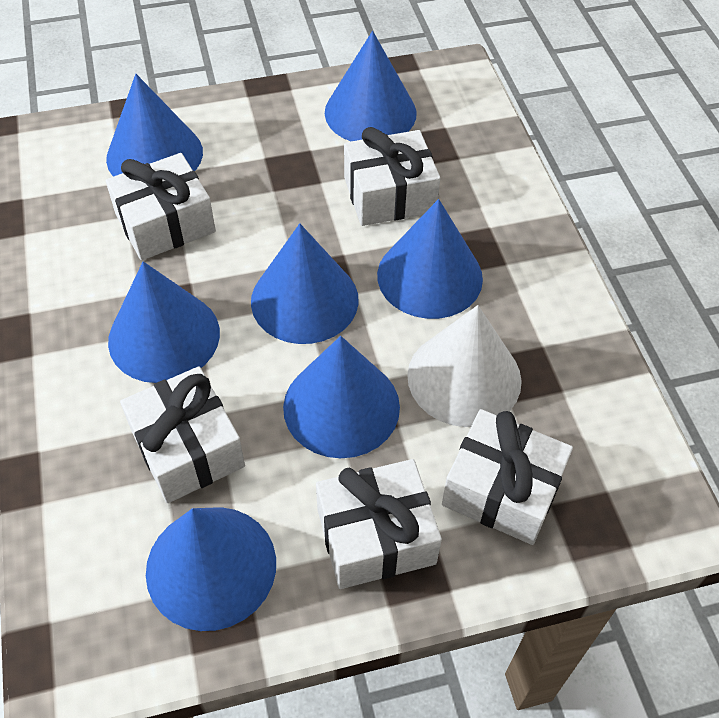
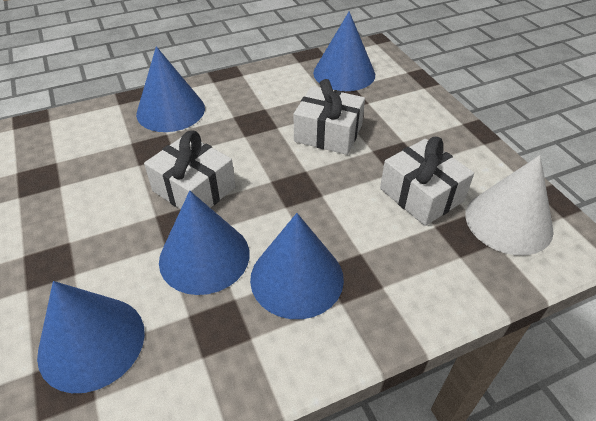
blue cone: 7 -> 5
white gift: 5 -> 3

